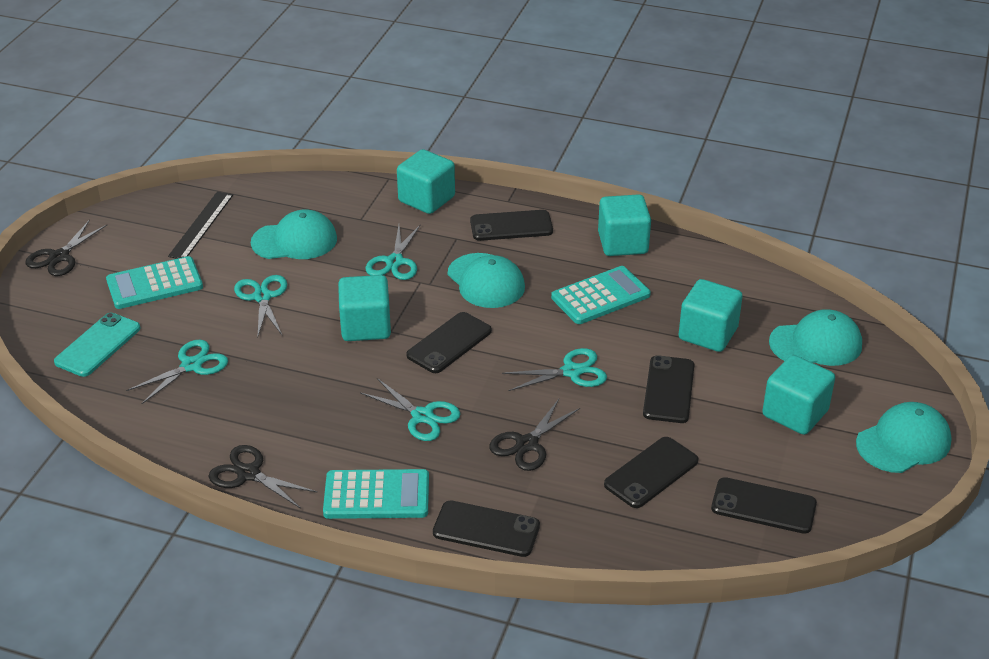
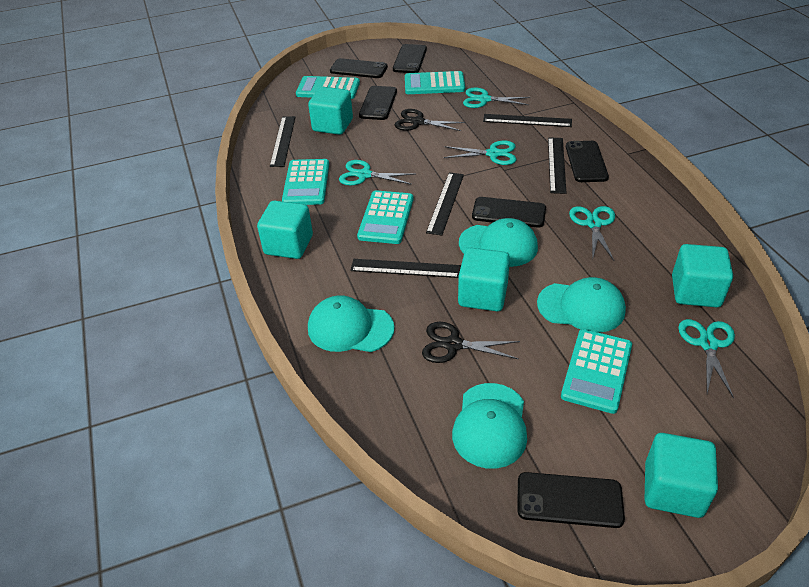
black ruler: 1 -> 5
black scissors: 3 -> 2
turquoise calculator: 3 -> 5
turquoise phone: 1 -> 0

